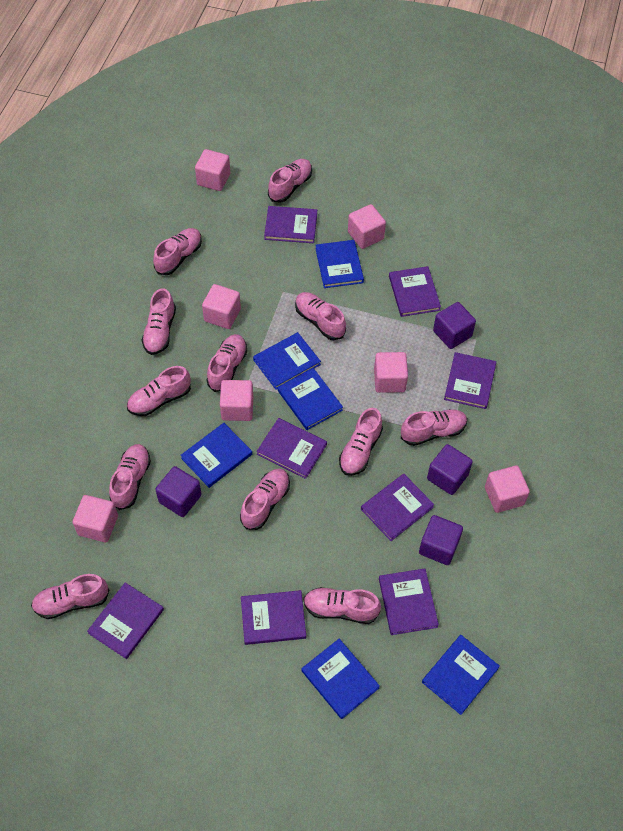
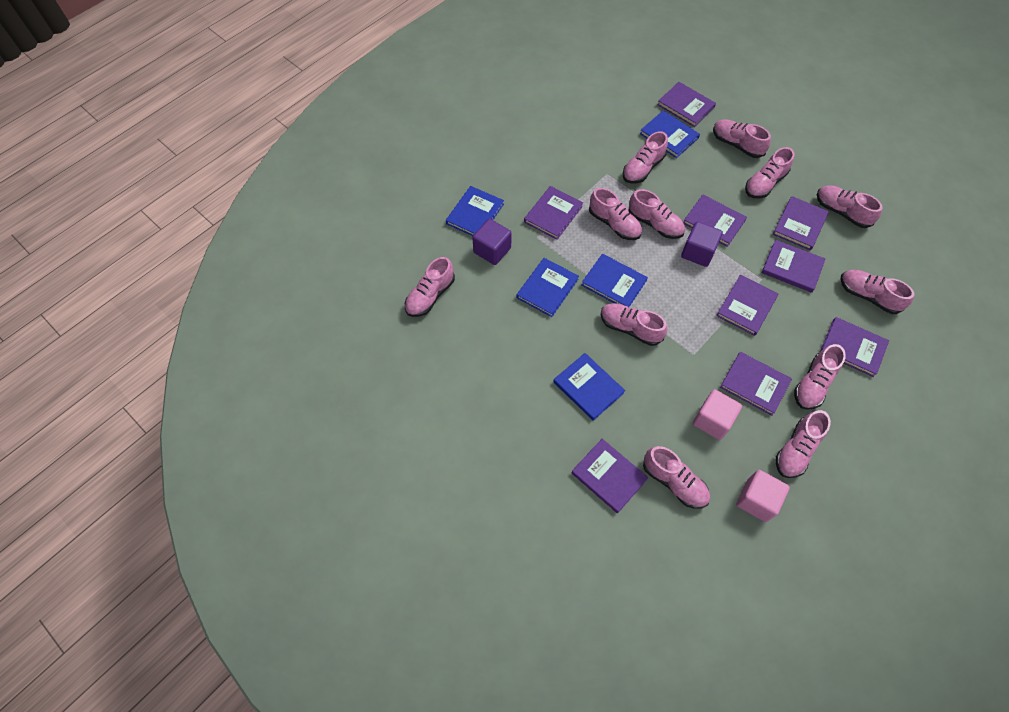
blue book: 6 -> 5
pink cube: 7 -> 2
purple book: 8 -> 9
purple cube: 4 -> 2

